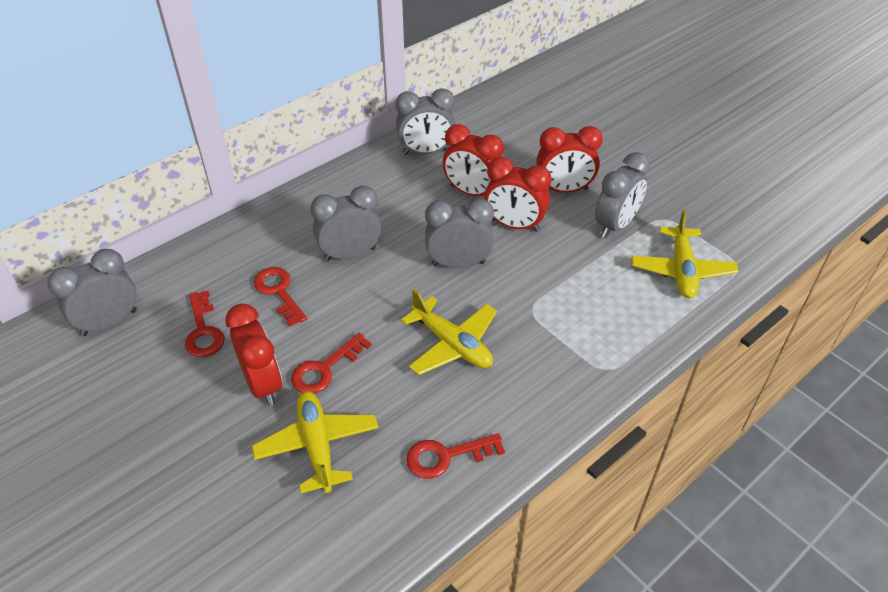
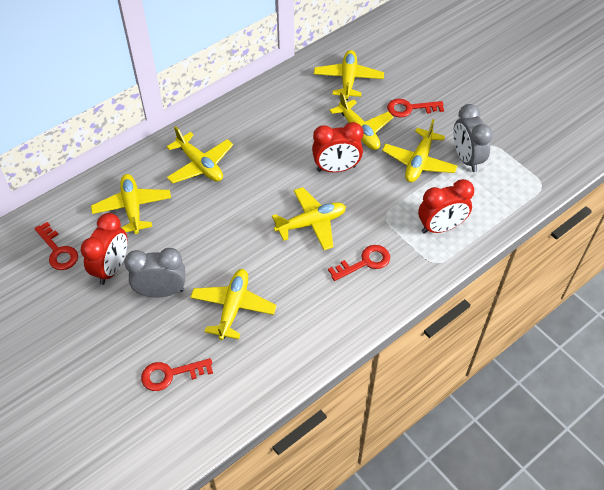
grey clock: 5 -> 2
red clock: 4 -> 3
yellow plane: 3 -> 7

